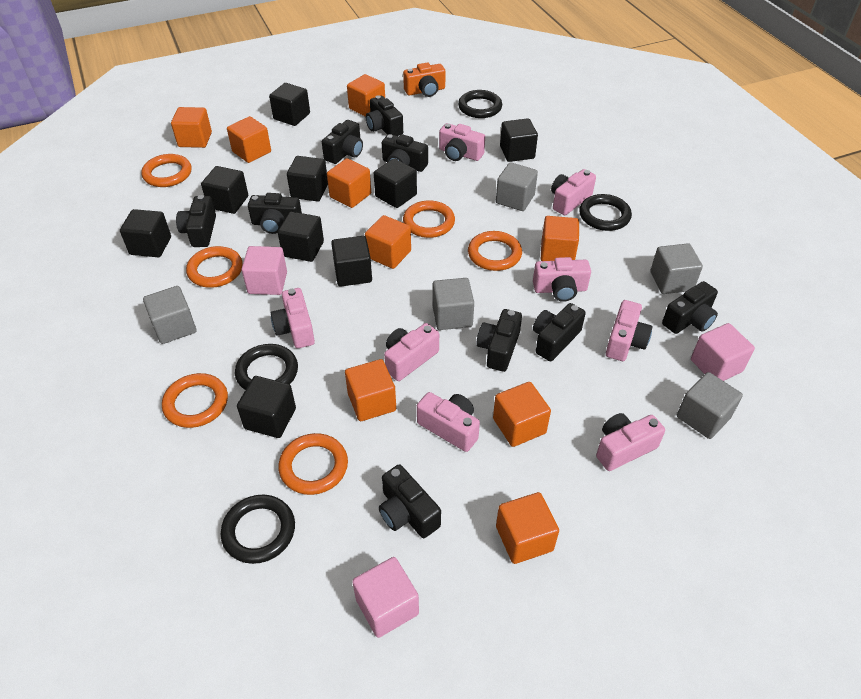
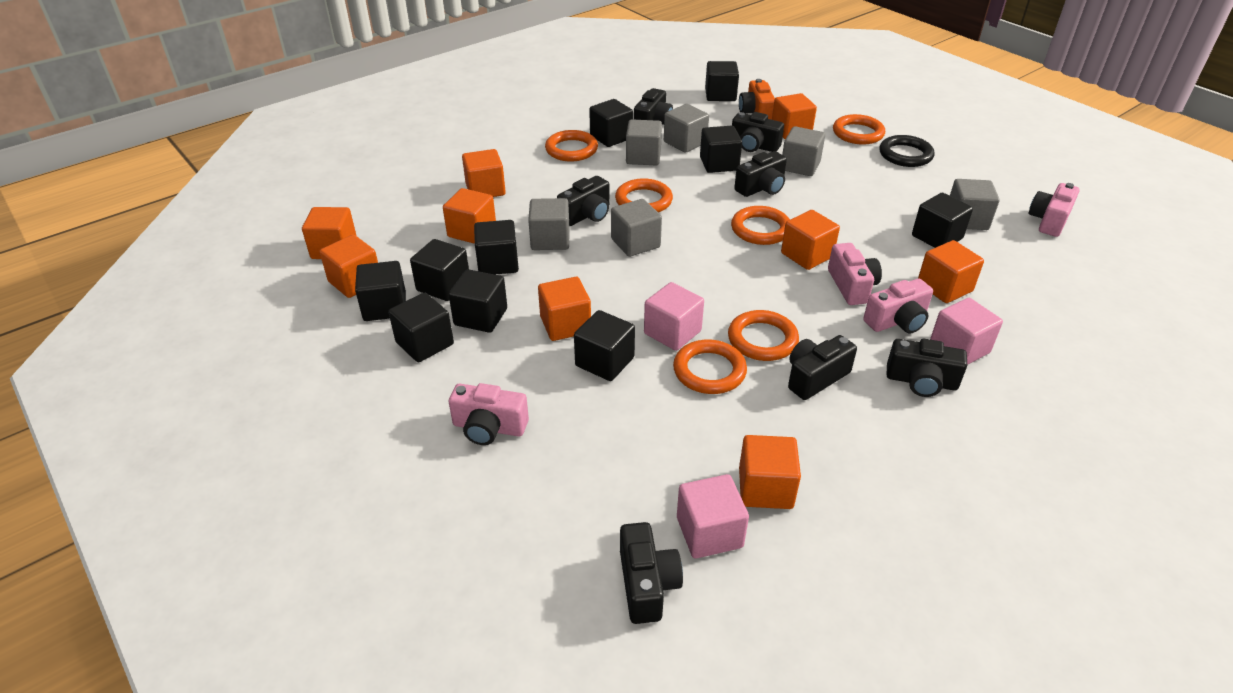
black camera: 9 -> 7
black cube: 9 -> 10
black ring: 4 -> 1
grey cube: 5 -> 6
pink camera: 8 -> 4

